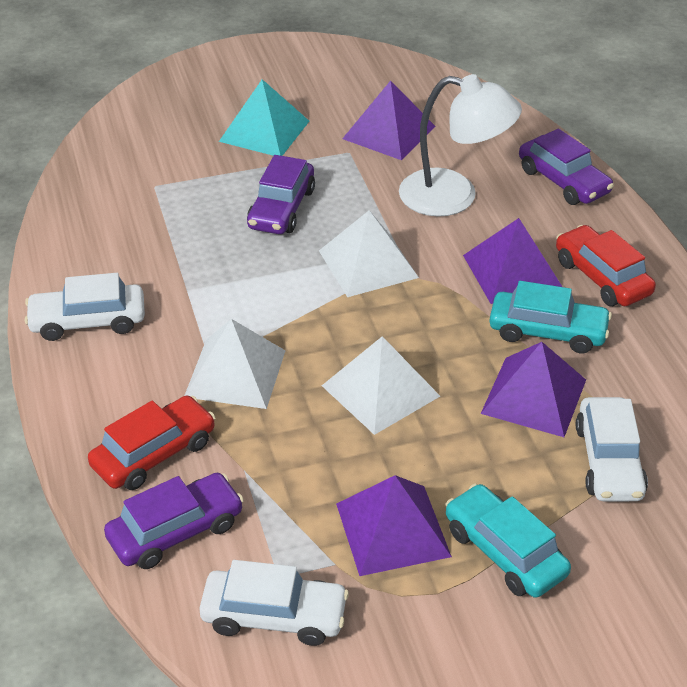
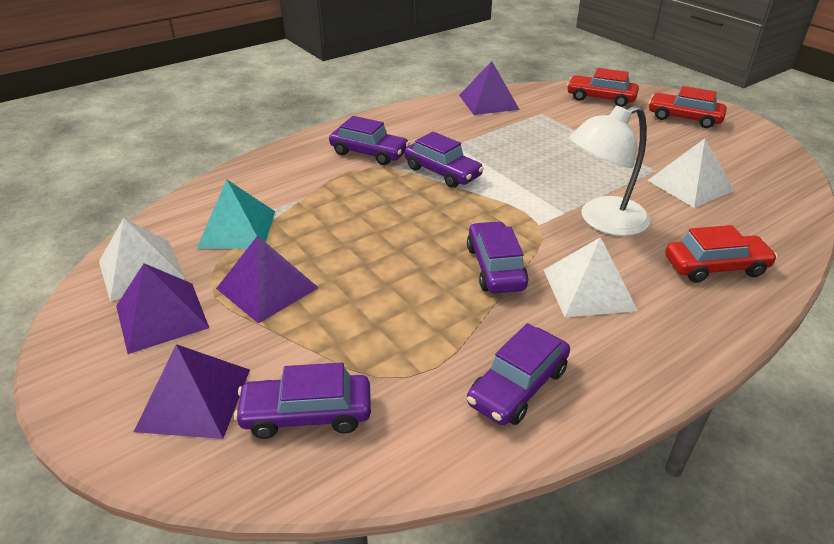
purple car: 3 -> 5
red car: 2 -> 3
turquoise car: 2 -> 0
white car: 3 -> 0

